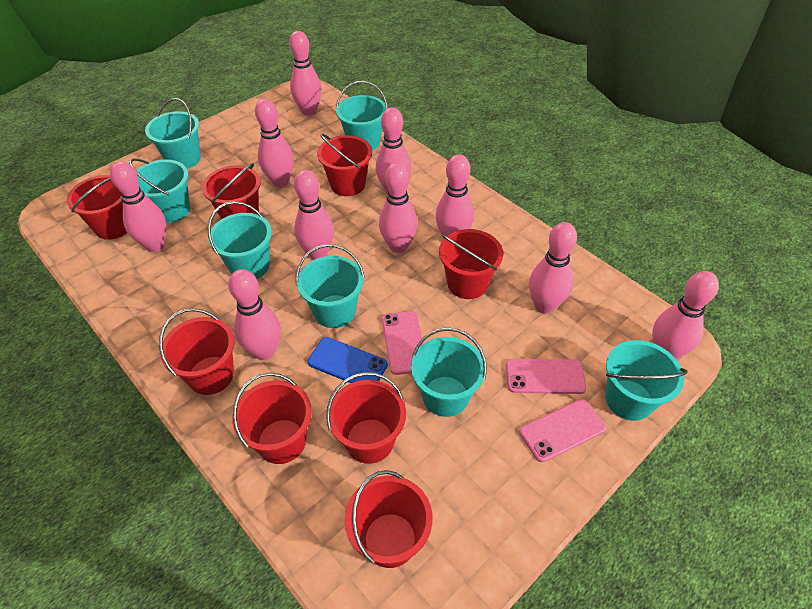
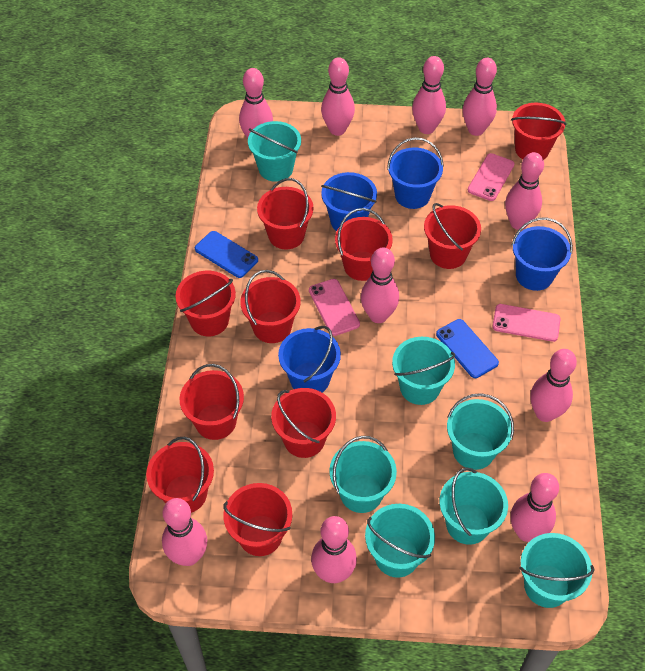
blue bucket: 0 -> 4
blue phone: 1 -> 2
red bucket: 8 -> 10

